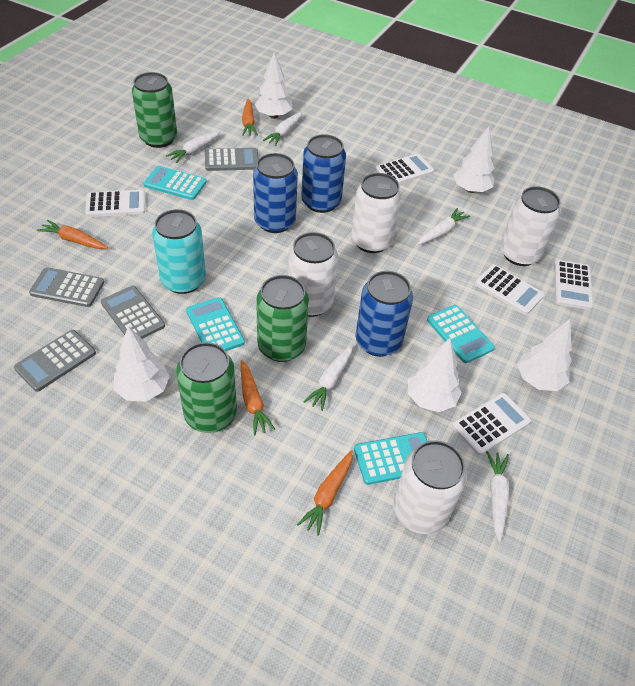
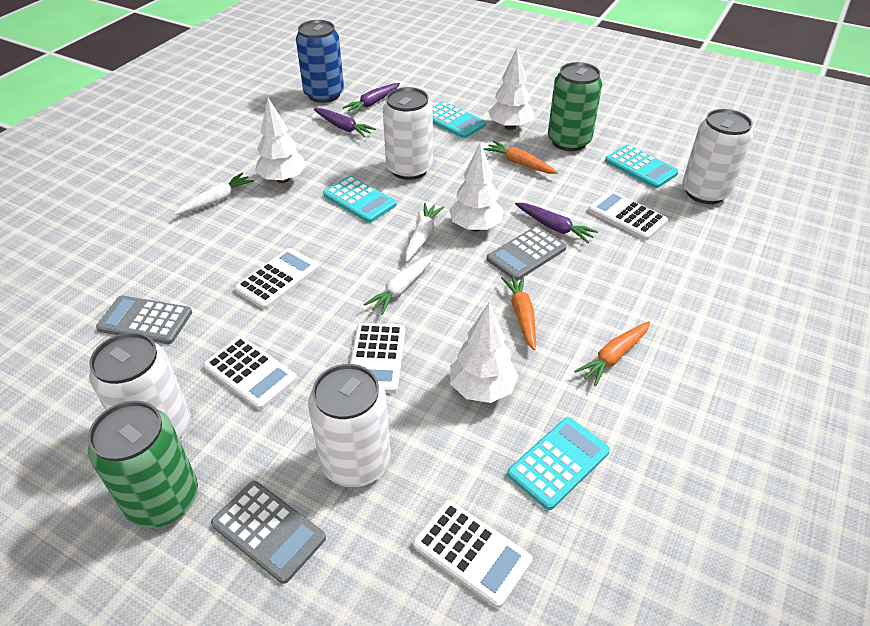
blue can: 3 -> 1
green can: 3 -> 2
grey calculator: 4 -> 3
orange carrot: 4 -> 3
purple carrot: 0 -> 3
turquoise can: 1 -> 0
white carrot: 5 -> 3
white tree: 5 -> 4

